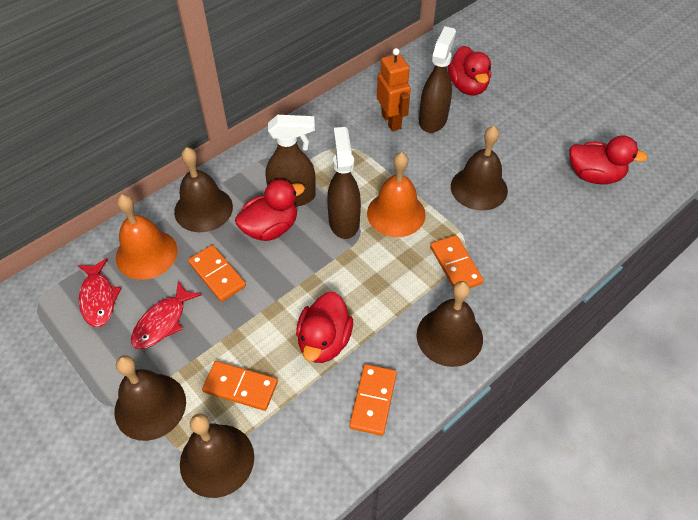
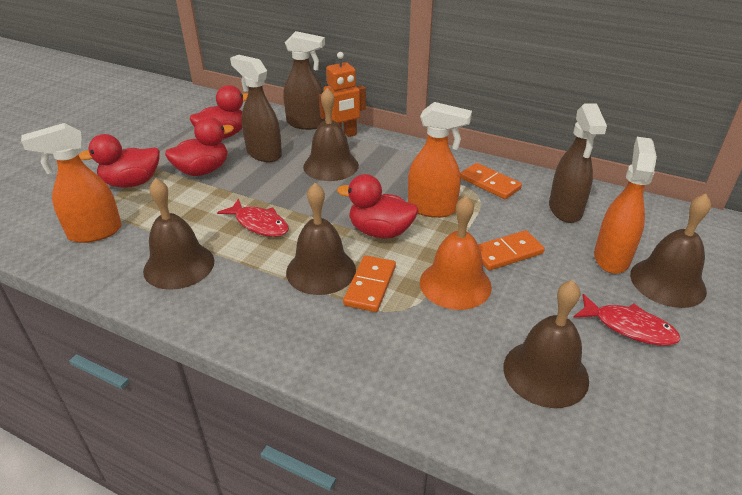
orange bell: 2 -> 1
orange domino: 4 -> 3
orange spray bottle: 0 -> 3

